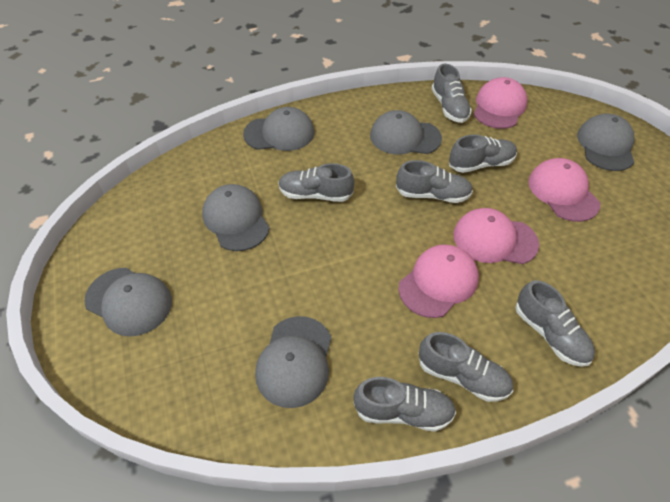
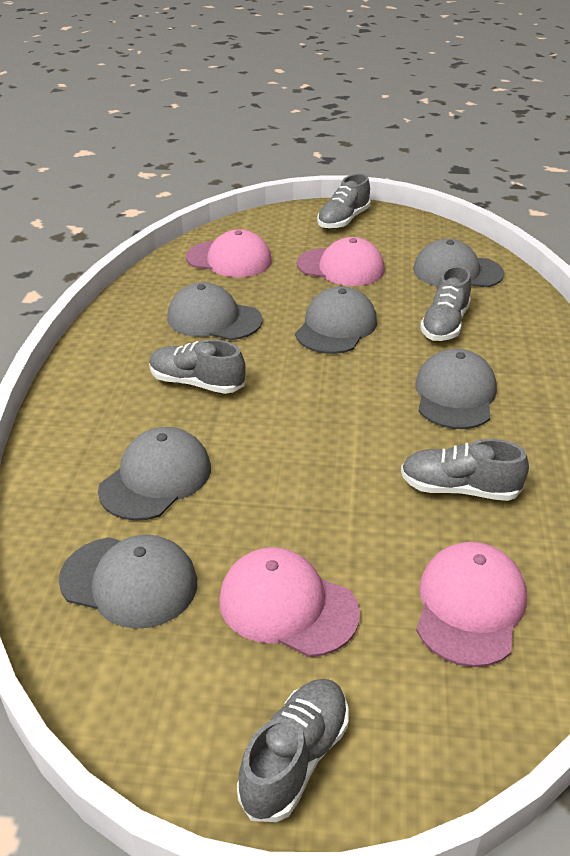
grey shoe: 7 -> 5

